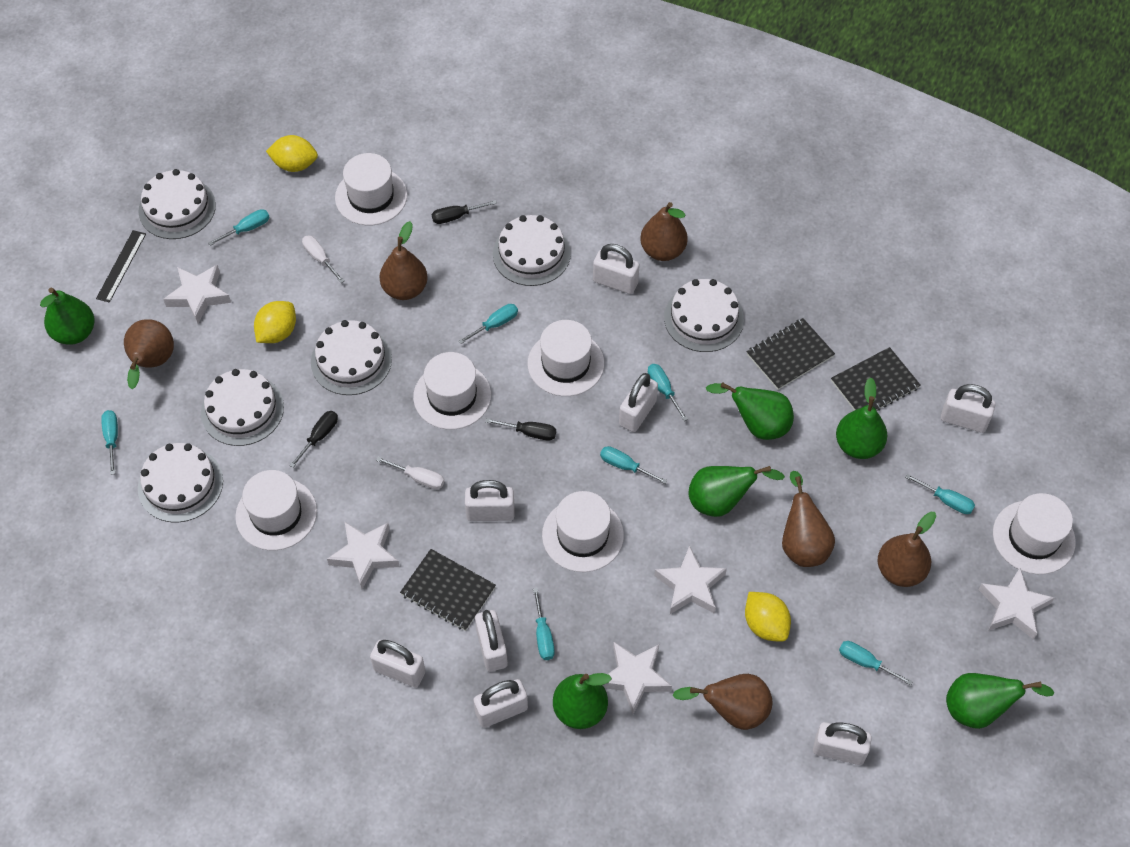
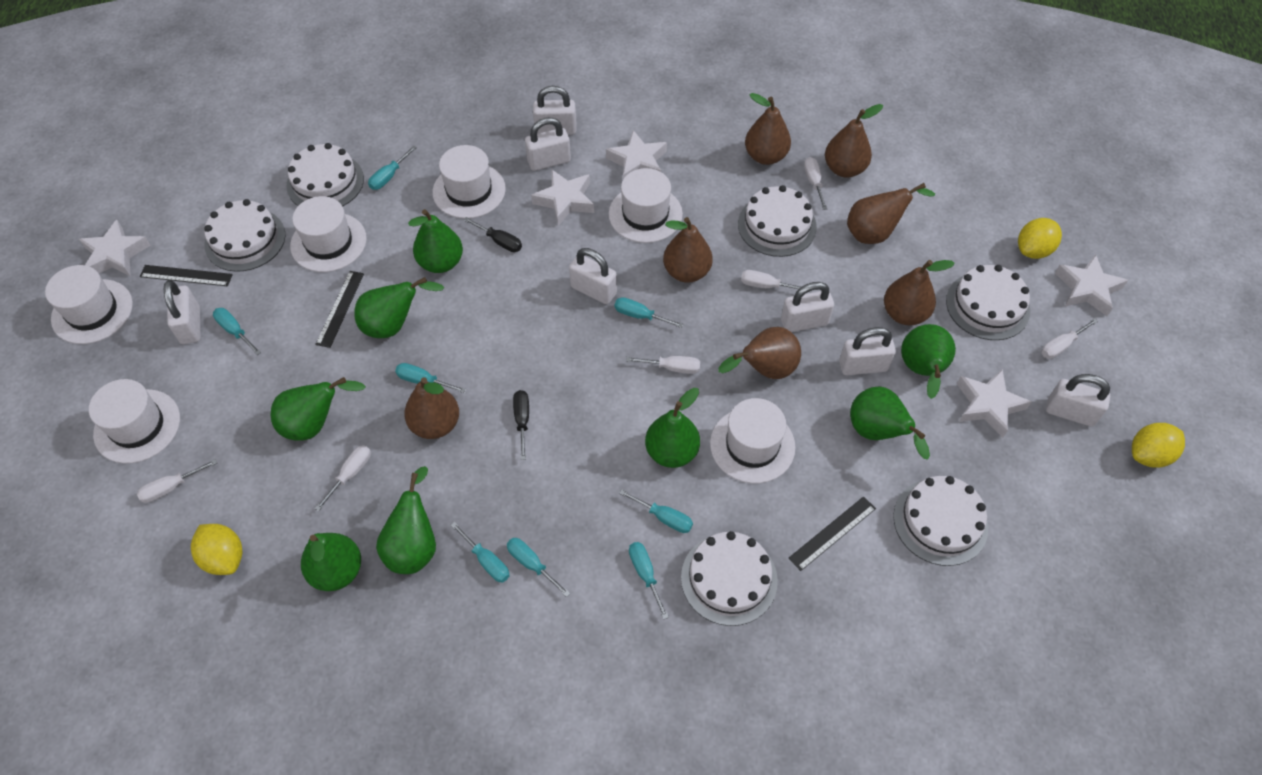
black notebook: 3 -> 0
black ruler: 1 -> 3
black screwdriver: 3 -> 2
brown pear: 6 -> 7
green pear: 6 -> 8
white padlock: 8 -> 7
white screwdriver: 2 -> 6

